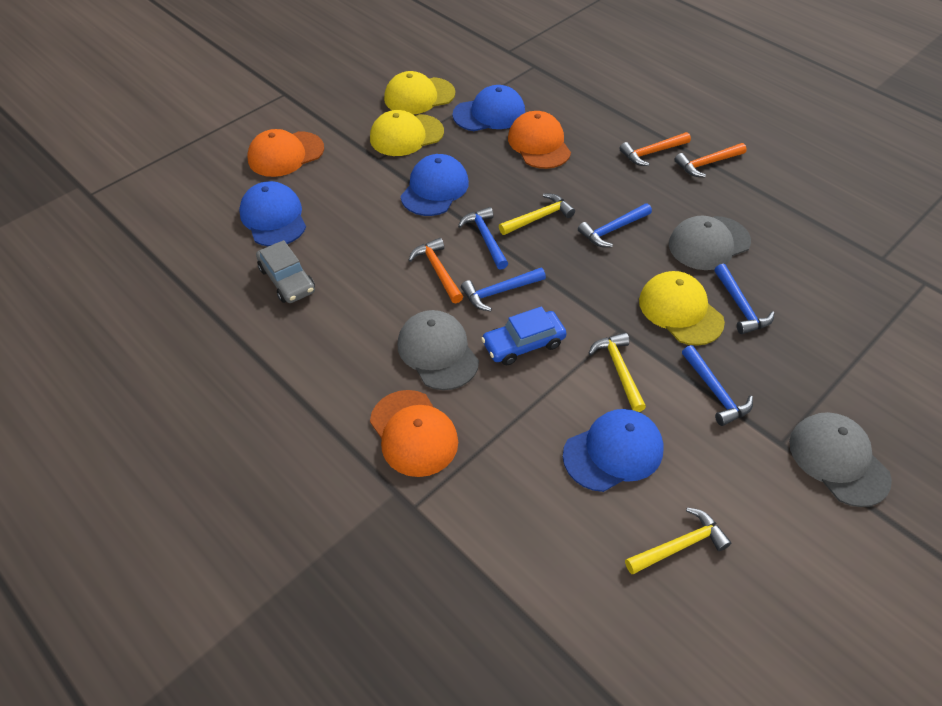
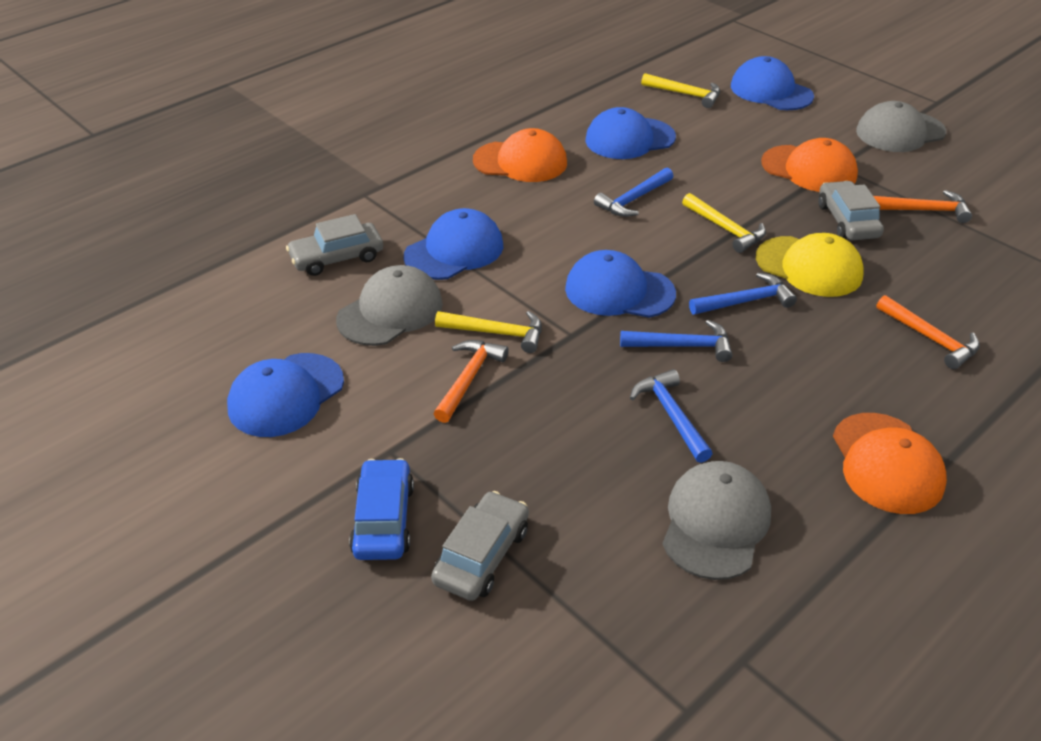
blue cap: 4 -> 5
blue hammer: 5 -> 4
grey car: 1 -> 3
yellow cap: 3 -> 1

